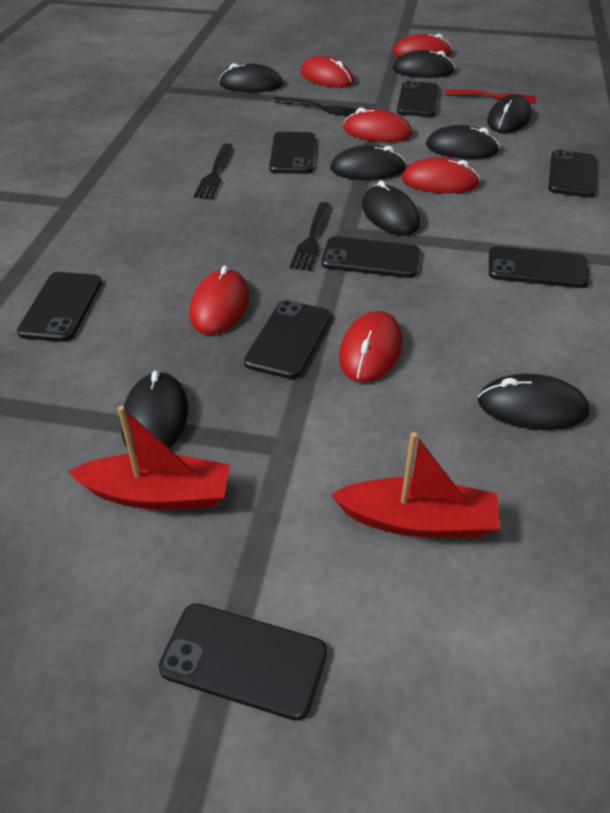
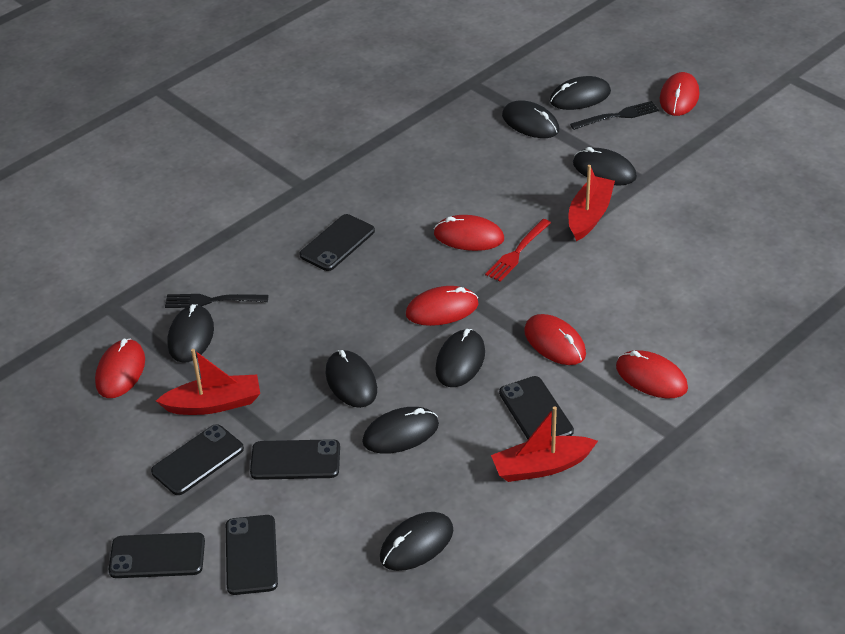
black fork: 3 -> 2
black phone: 8 -> 6
red boat: 2 -> 3

